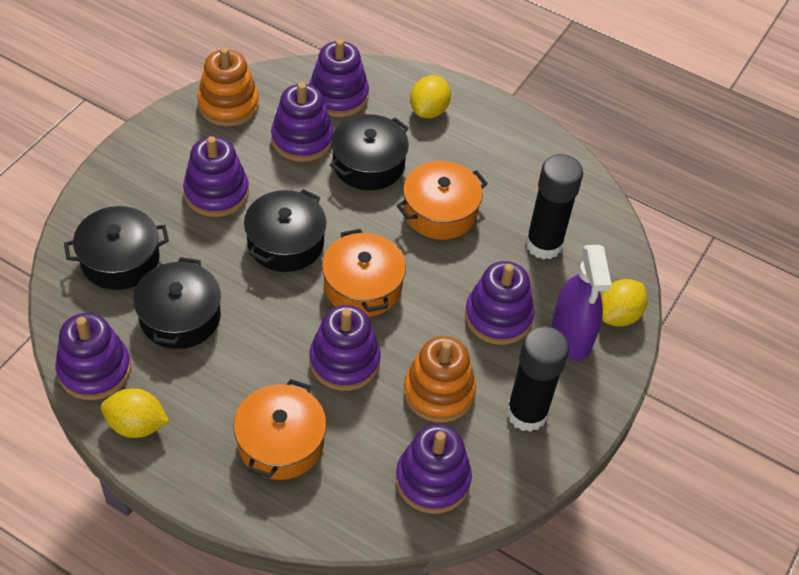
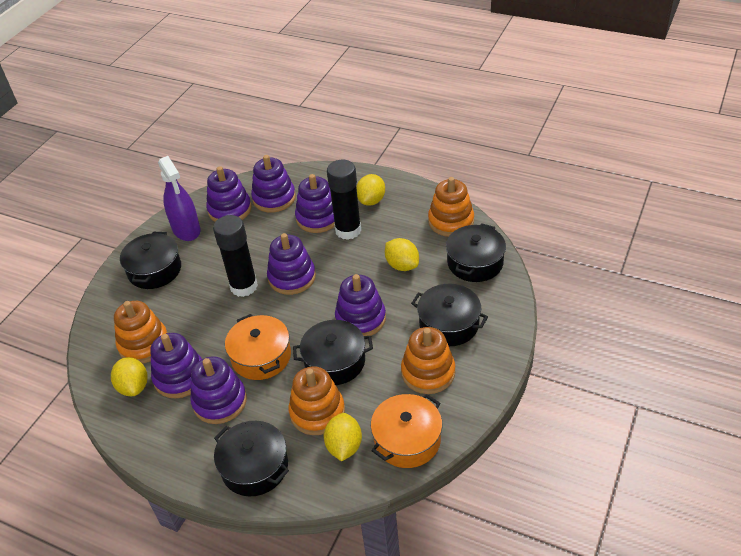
black pot: 4 -> 5
orange pot: 3 -> 2
orange stacking toy: 2 -> 4
yellow lemon: 3 -> 4

